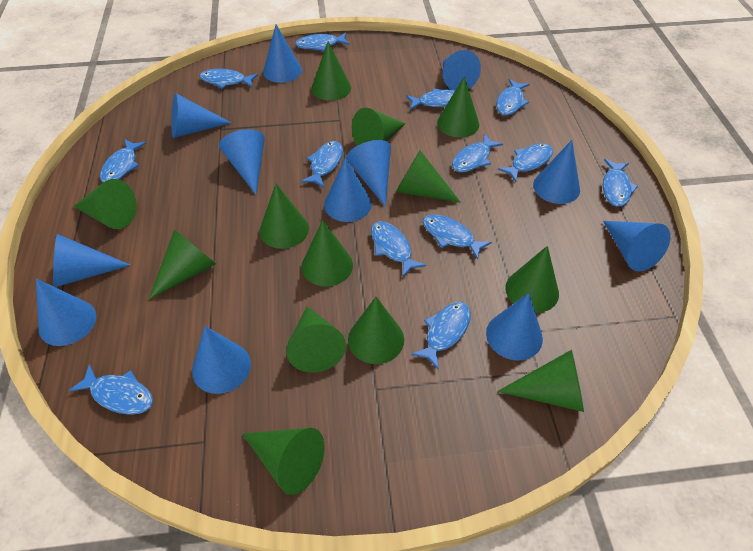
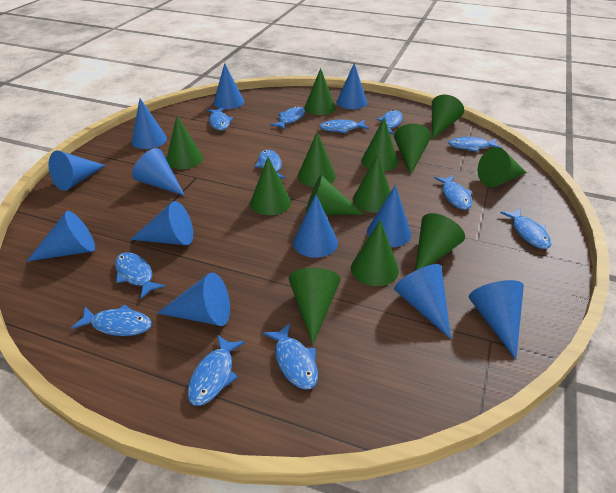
blue fish: 13 -> 12

